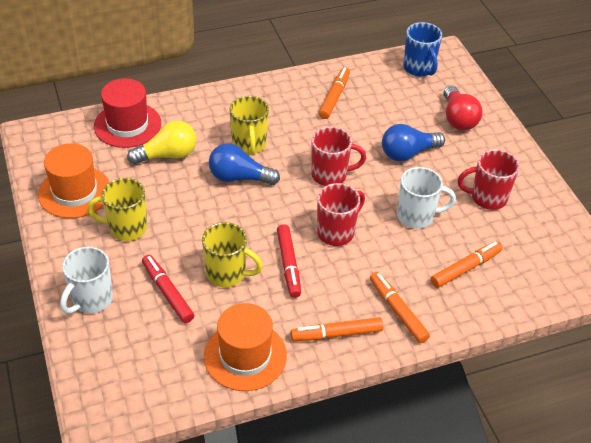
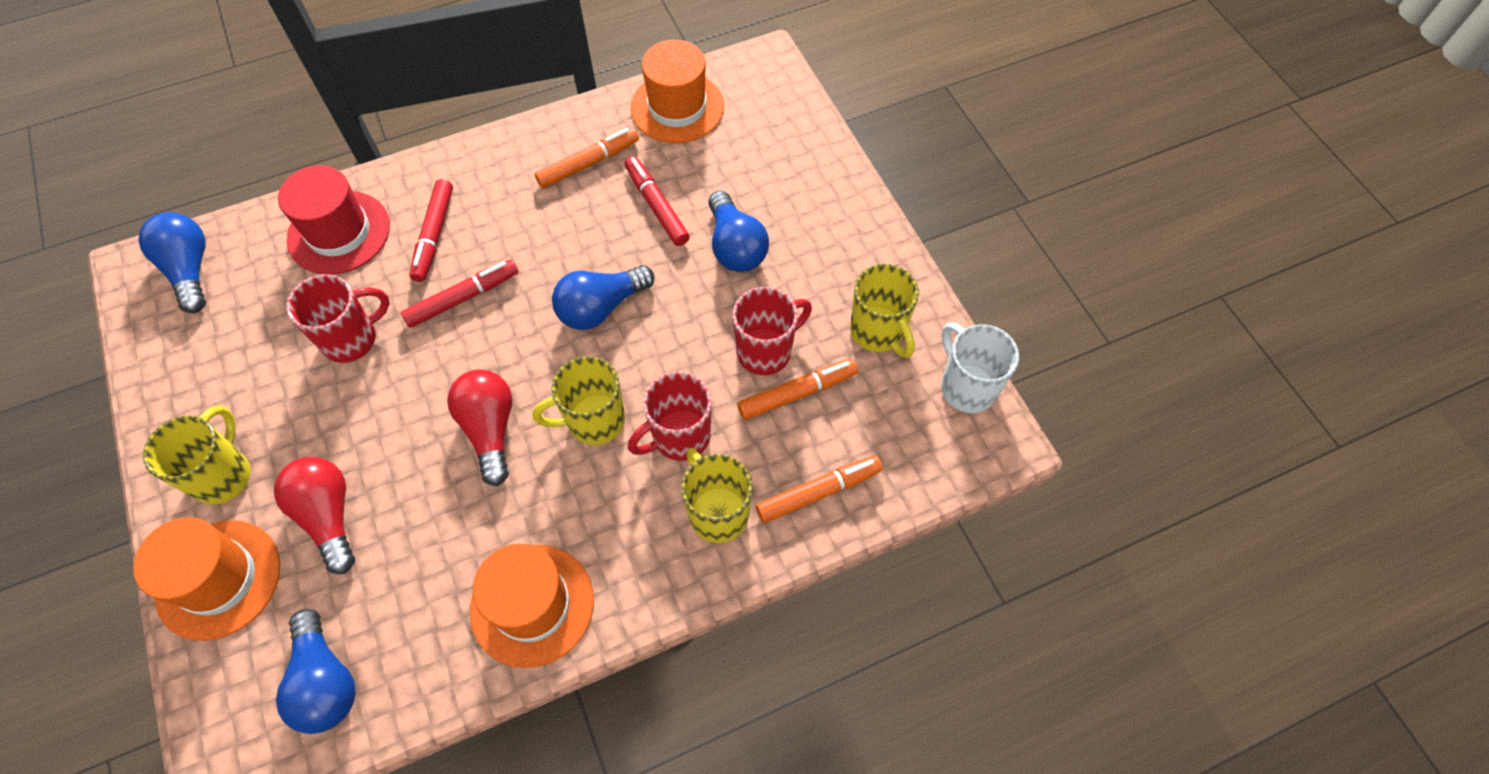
blue light bulb: 2 -> 4
blue mug: 1 -> 0
orange hat: 2 -> 3
orange marker: 4 -> 3
red light bulb: 1 -> 2
red marker: 2 -> 3
white mug: 2 -> 1
yellow light bulb: 1 -> 0
yellow mug: 3 -> 4

